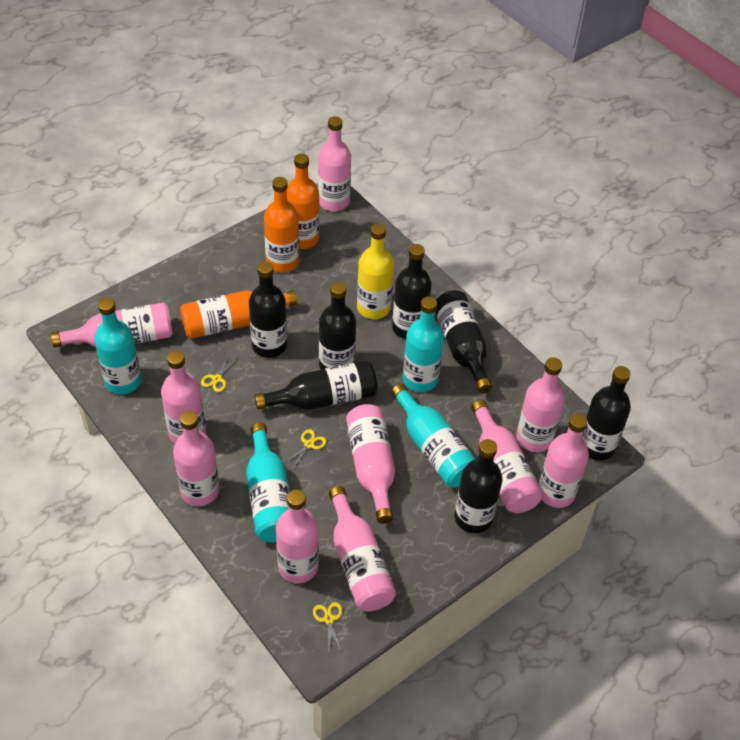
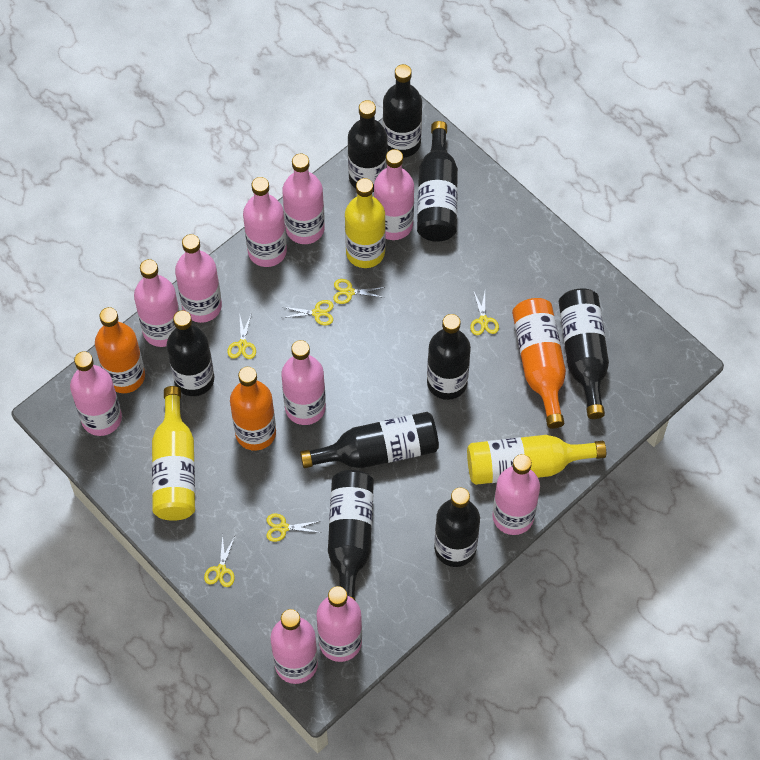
black bottle: 7 -> 9
turquoise bottle: 4 -> 0
yellow bottle: 1 -> 3
yellow scissors: 3 -> 6

